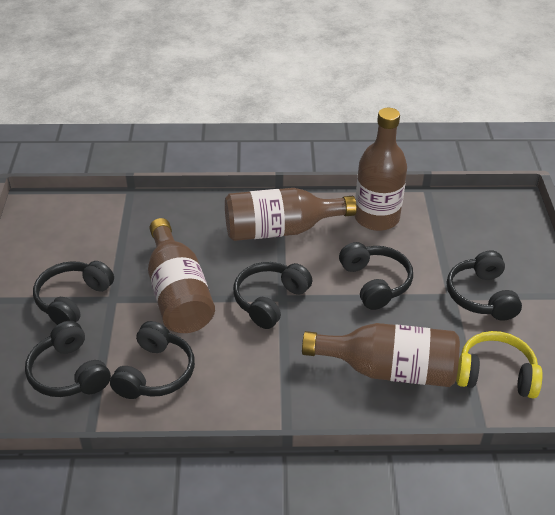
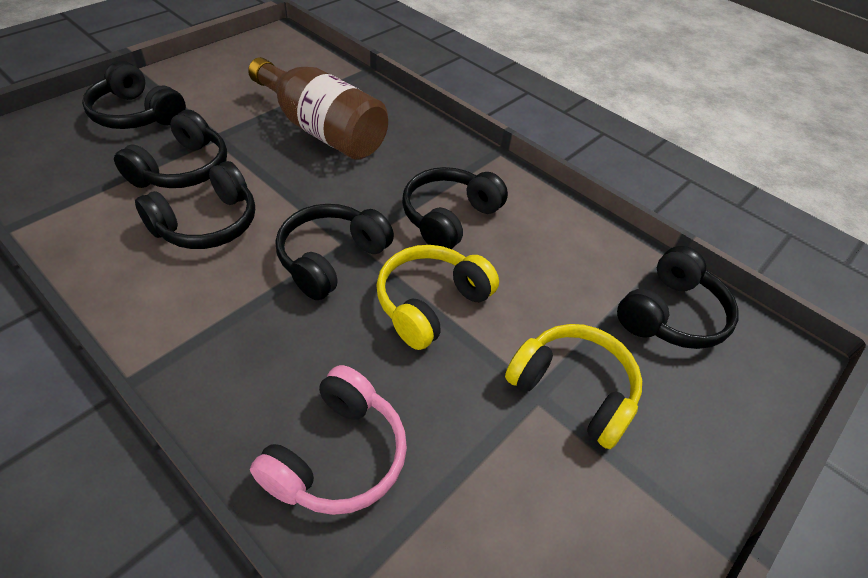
brown bottle: 4 -> 1
pink headphones: 0 -> 1
yellow headphones: 1 -> 2

